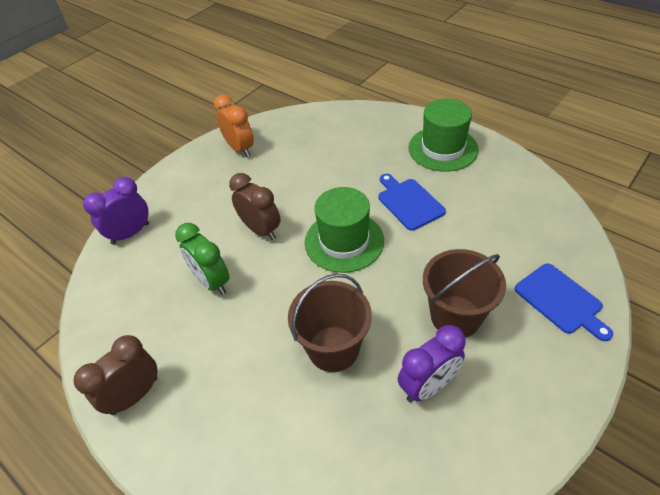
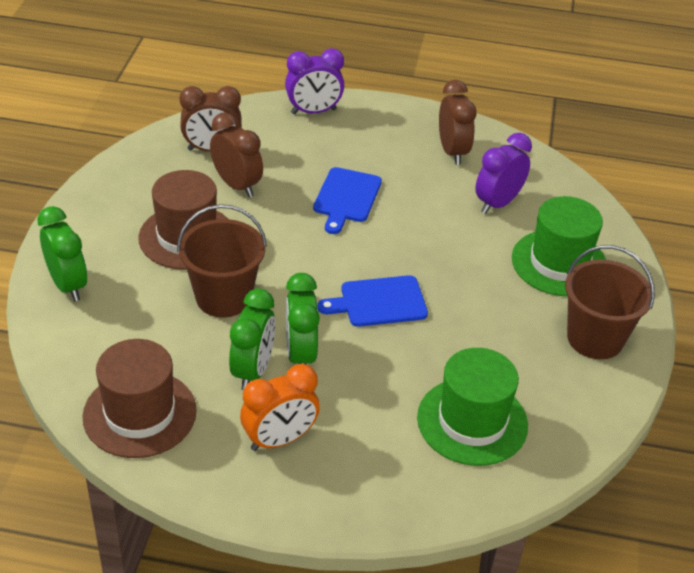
brown clock: 2 -> 3
brown hat: 0 -> 2
green clock: 1 -> 3

